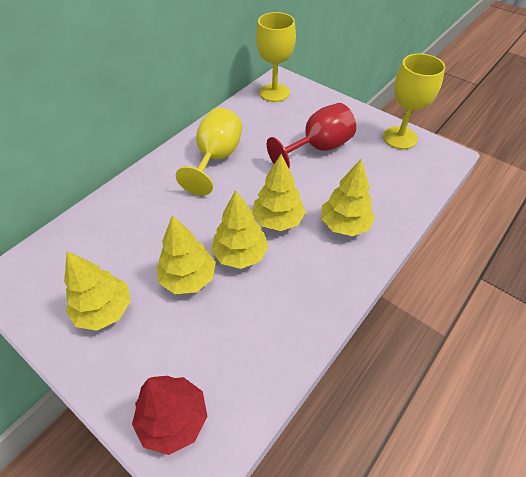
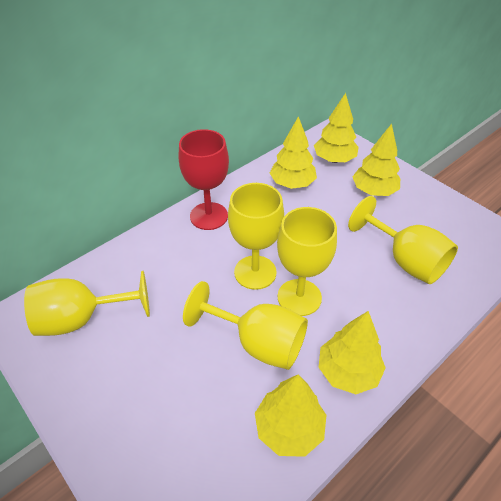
red tree: 1 -> 0
yellow goblet: 3 -> 5

